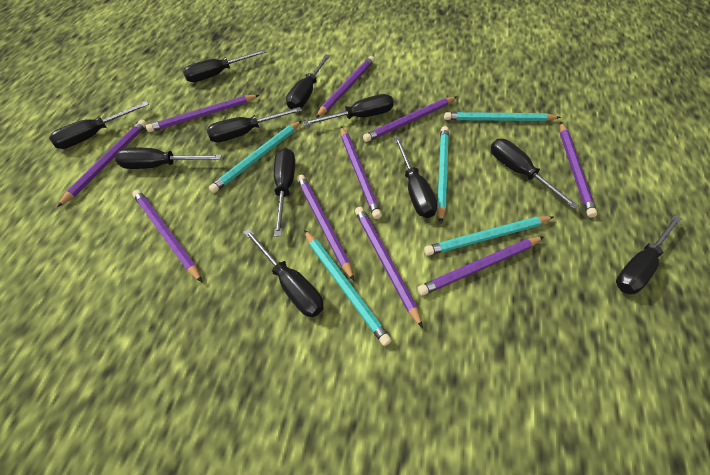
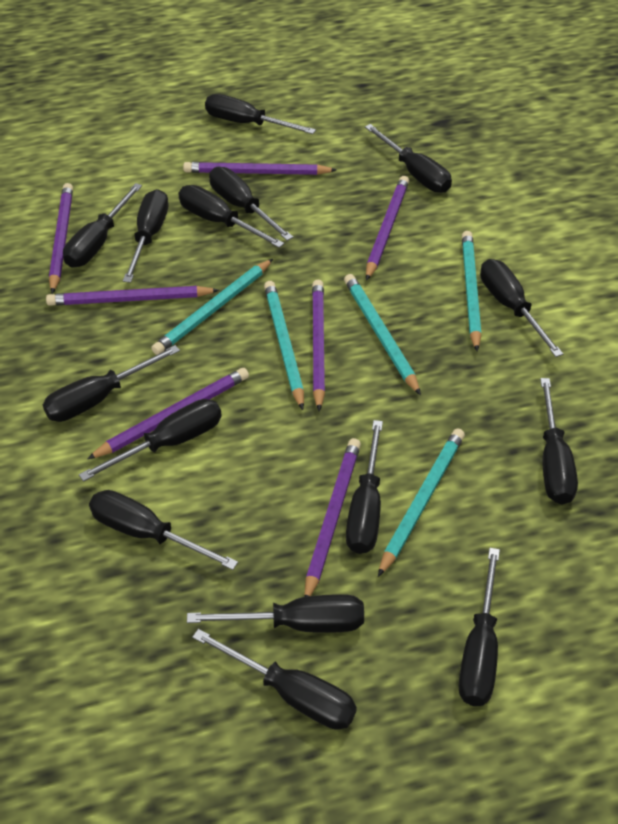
black screwdriver: 11 -> 15
purple pencil: 10 -> 7

